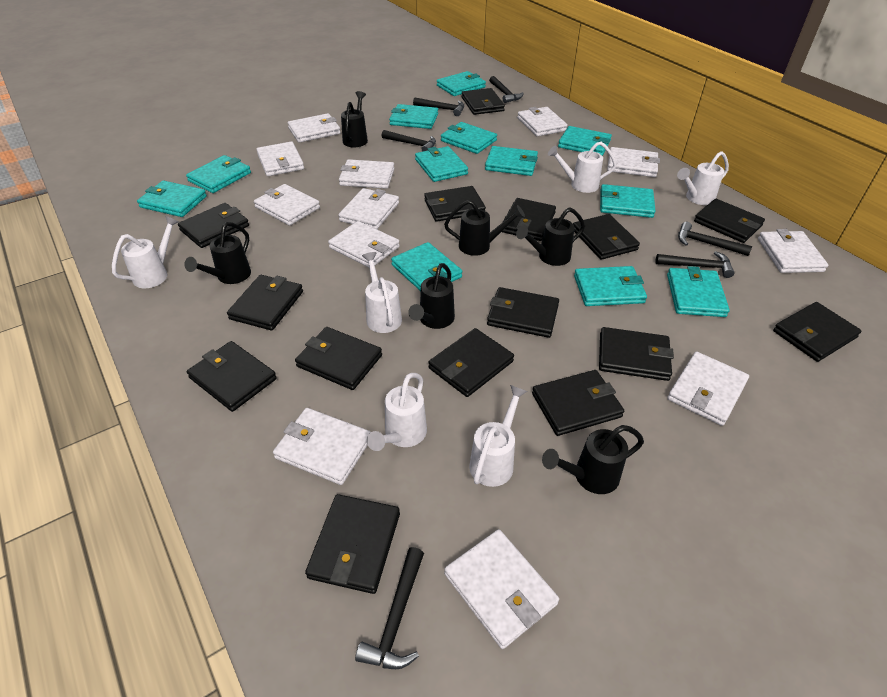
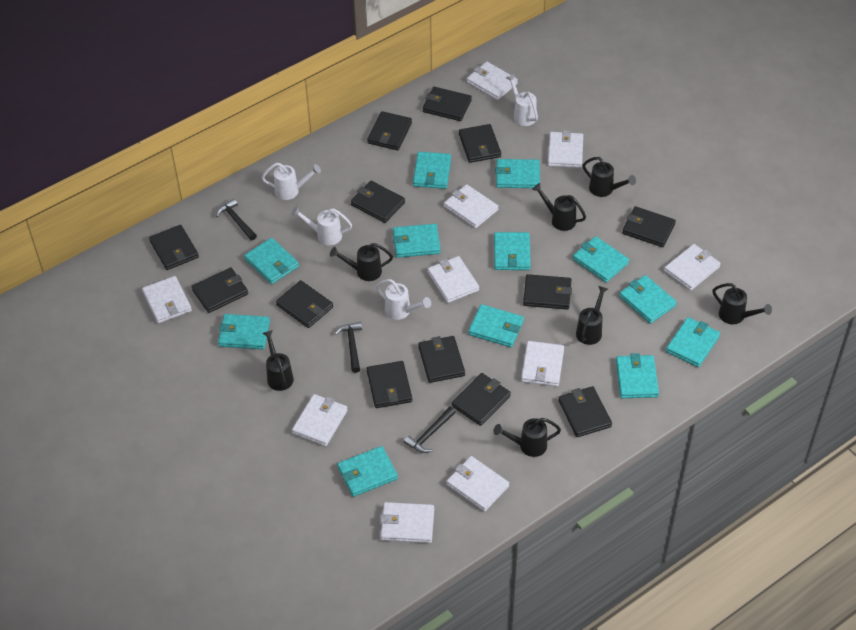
black hammer: 6 -> 3
black wallet: 15 -> 13
black watering can: 6 -> 7
white wallet: 12 -> 10
white watering can: 6 -> 4

